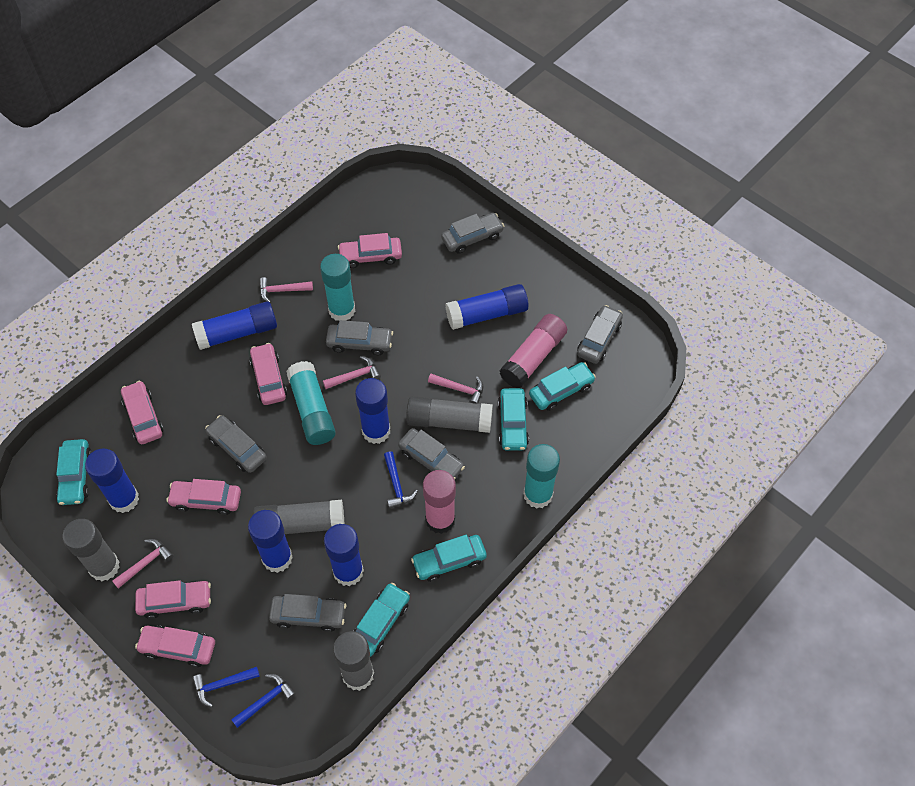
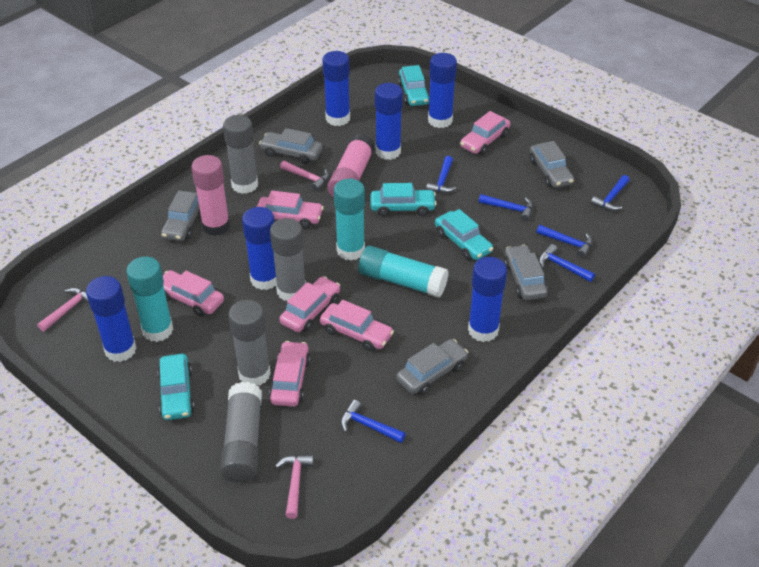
blue hammer: 3 -> 6
grey car: 6 -> 5
pink hammer: 4 -> 3
turquoise car: 5 -> 4

